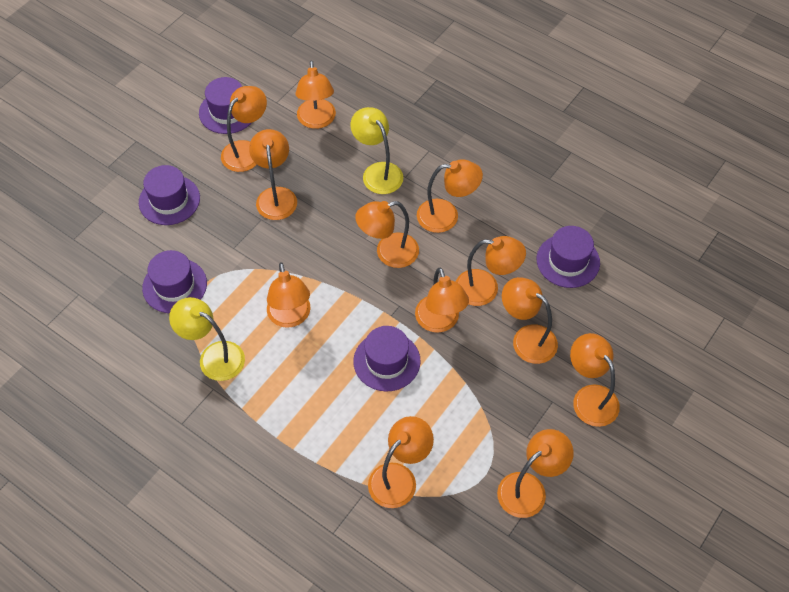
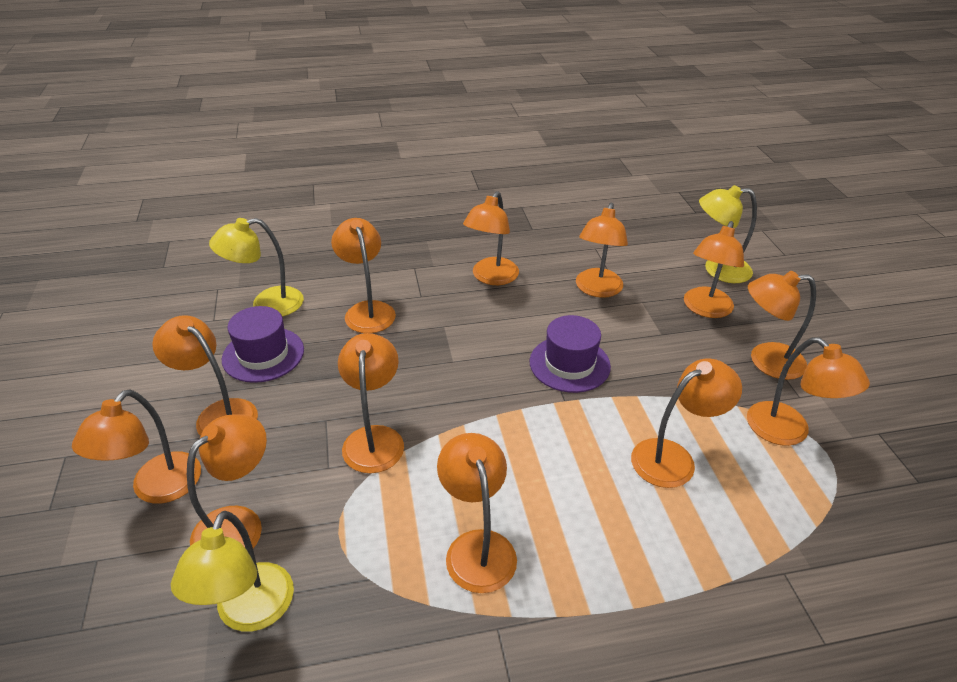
purple hat: 5 -> 2
yellow lamp: 2 -> 3

